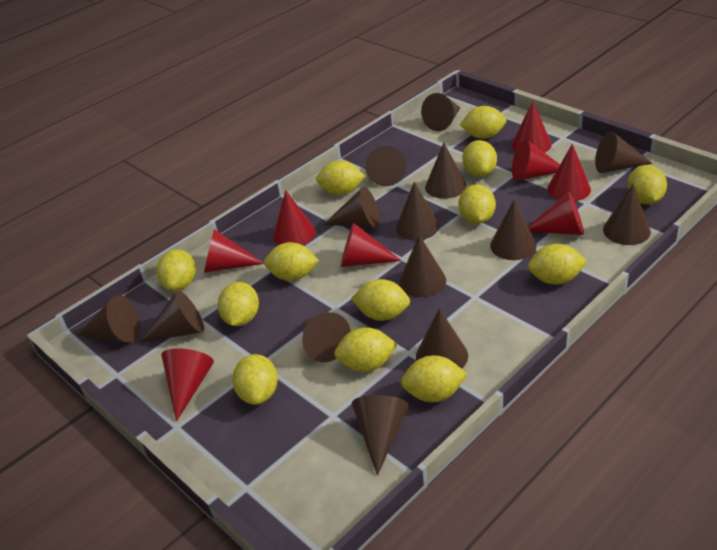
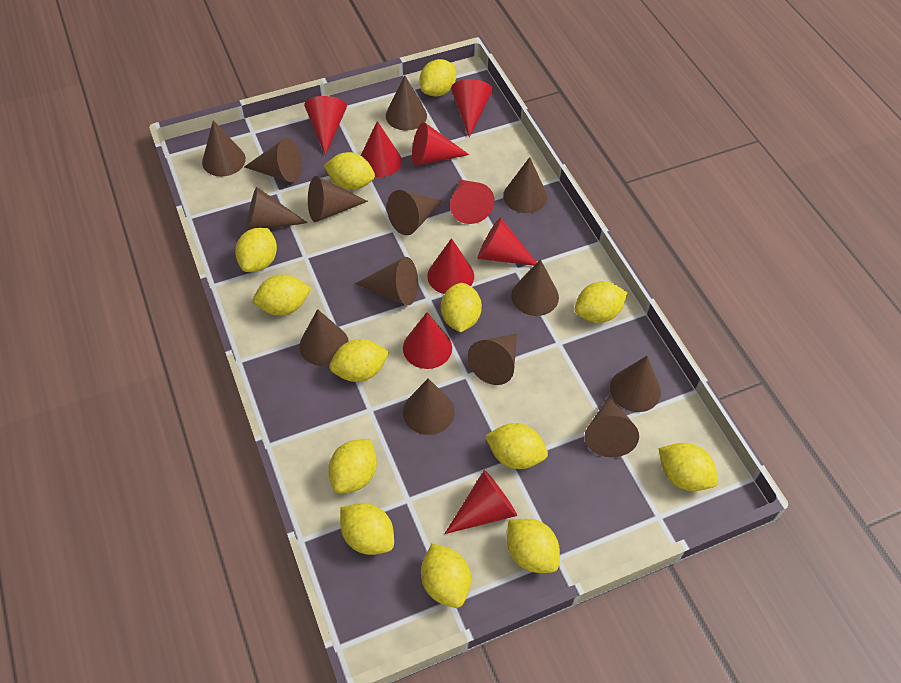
red cone: 8 -> 9

